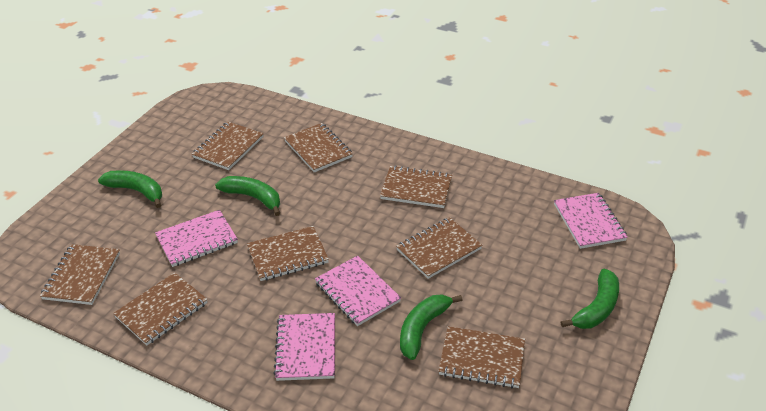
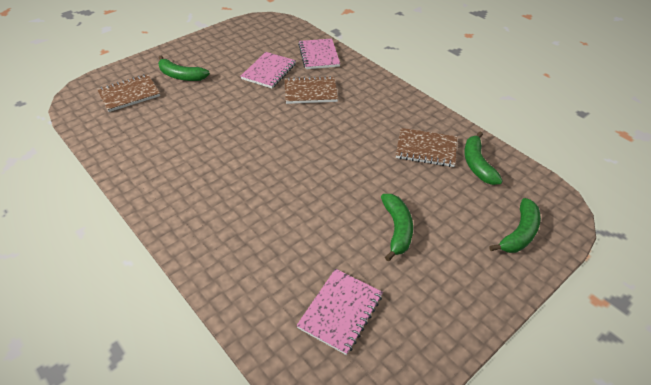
brown notebook: 8 -> 3
pink notebook: 4 -> 3

